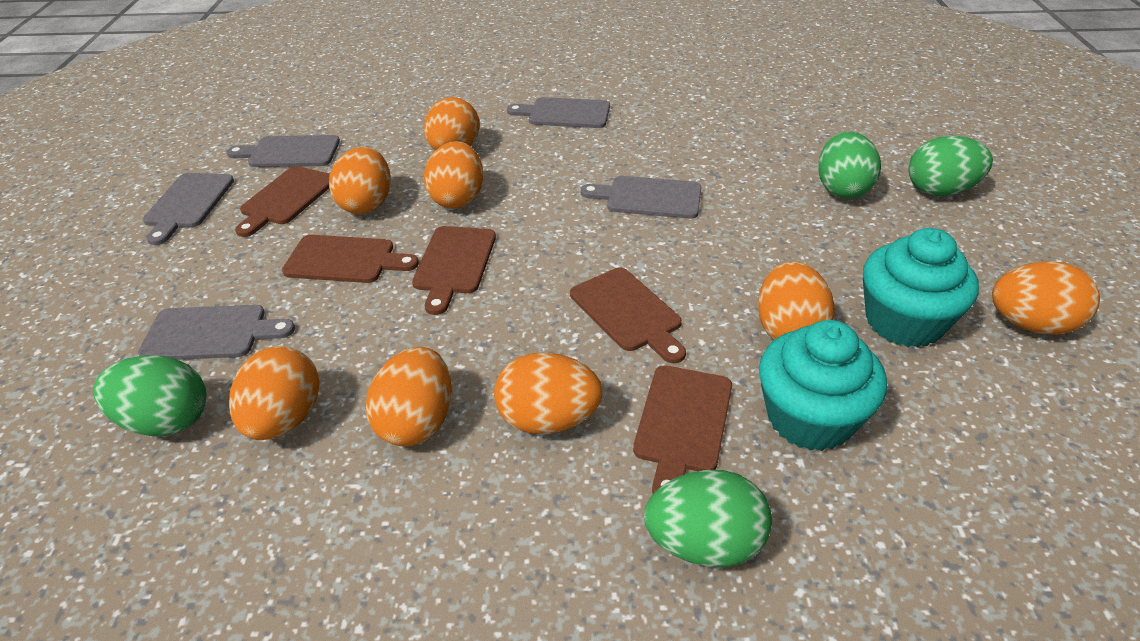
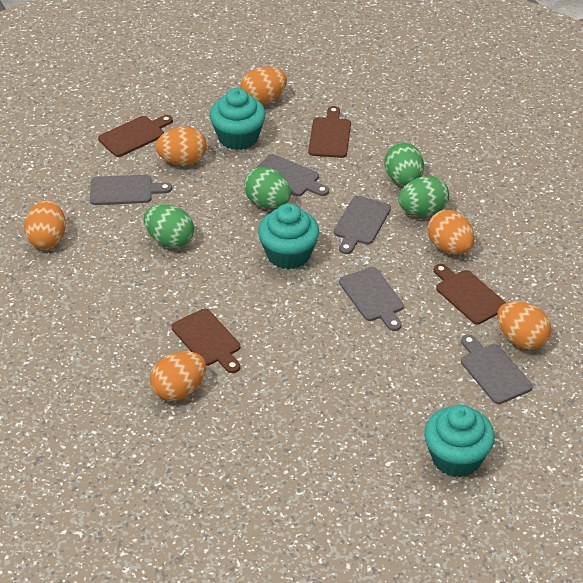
brown cutting board: 5 -> 4
orange egg: 8 -> 6
turquoise cupcake: 2 -> 3

